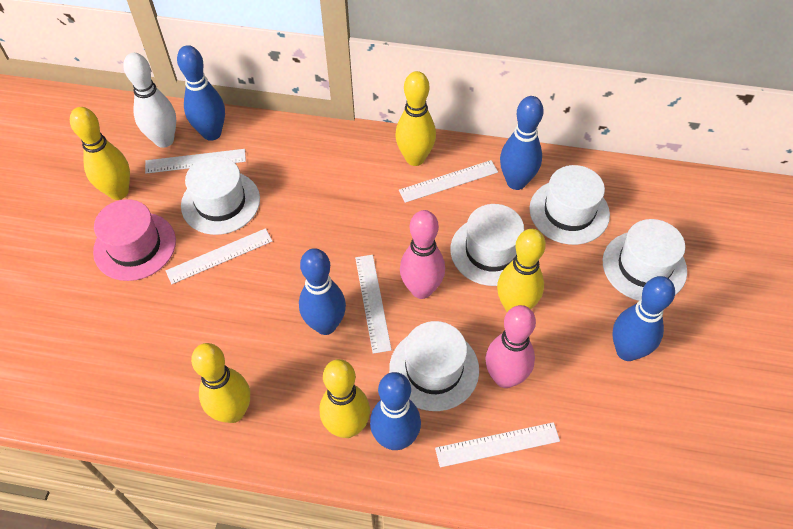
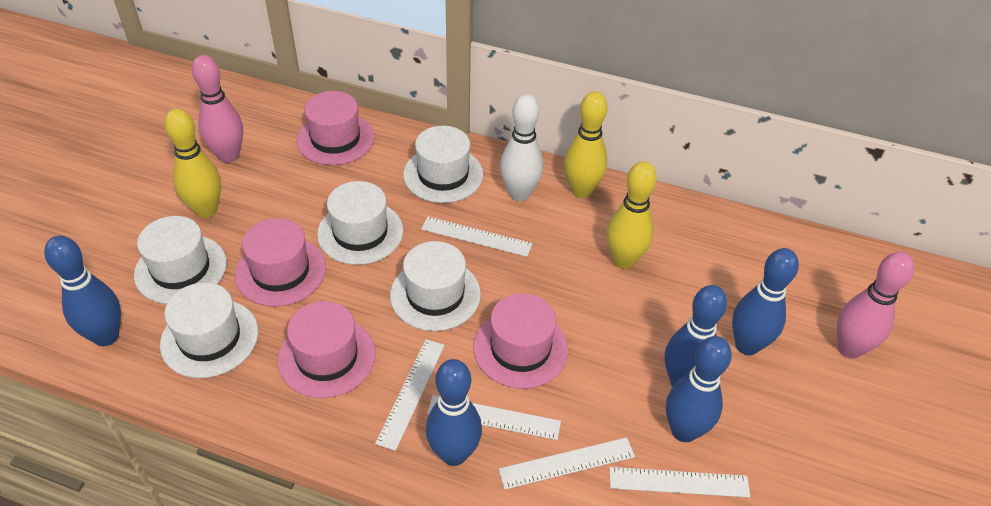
pink hat: 1 -> 4
yellow bowling pin: 5 -> 3

